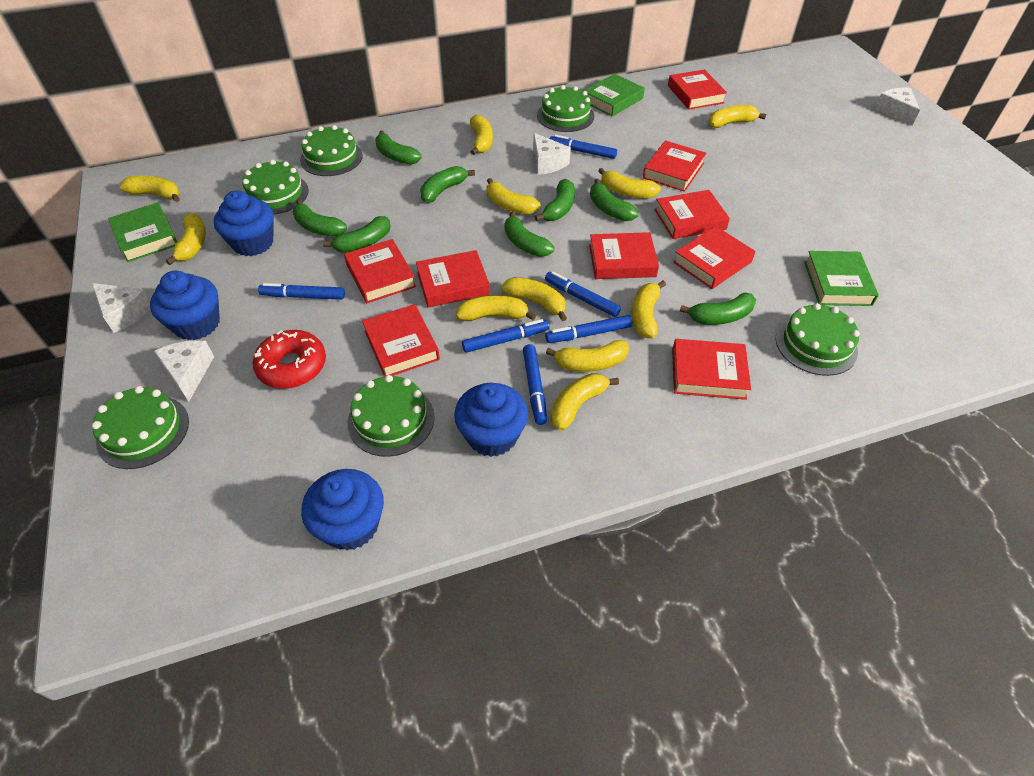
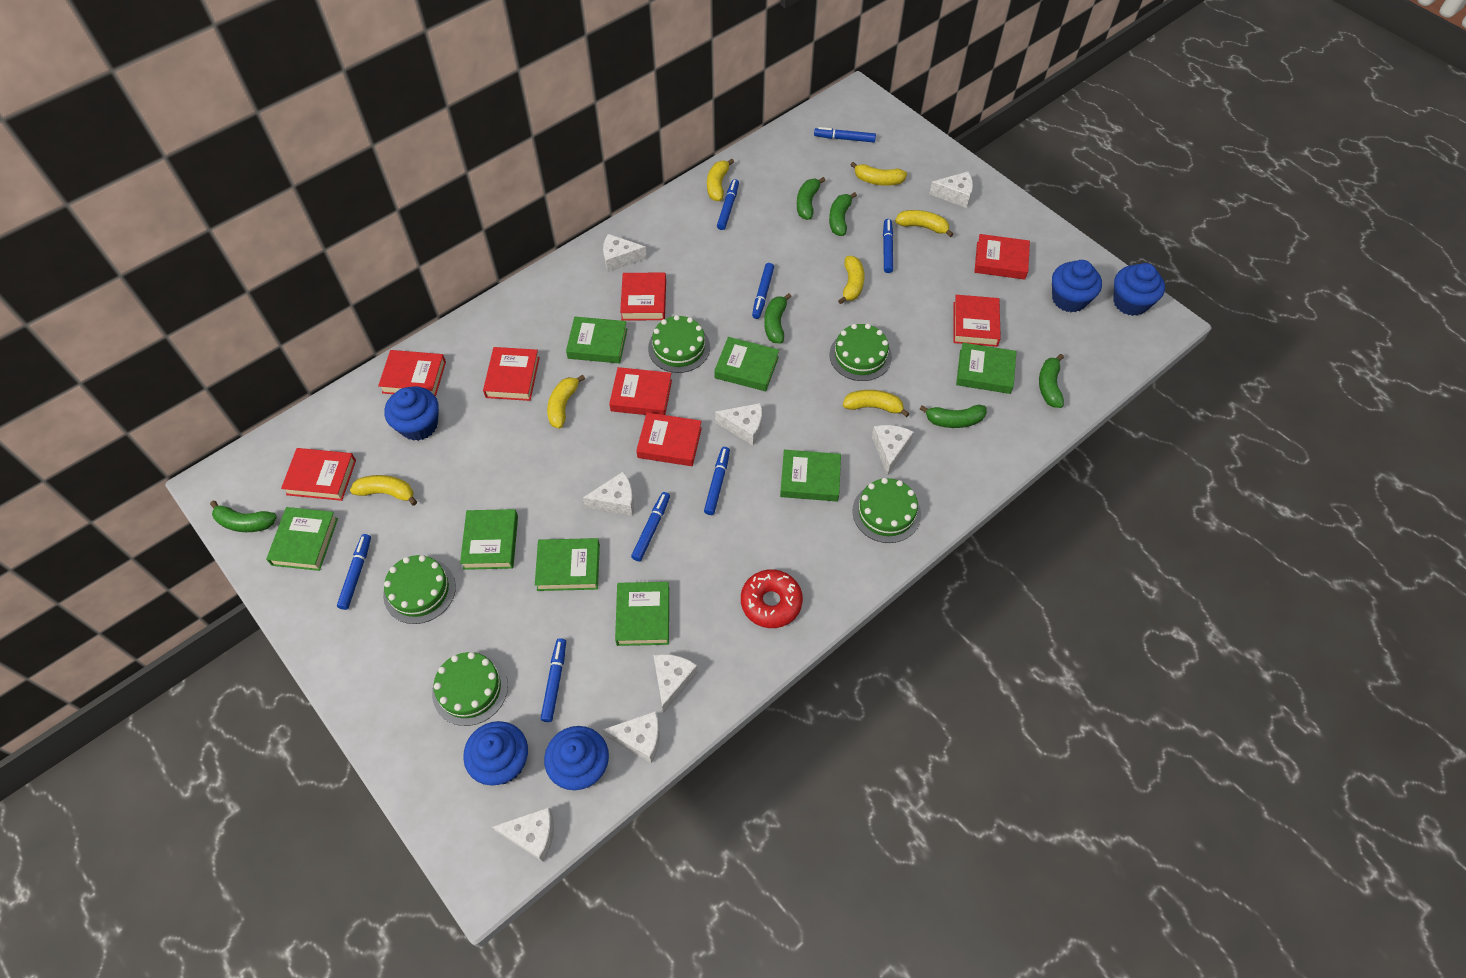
blue cupcake: 4 -> 5
blue marker: 6 -> 8
green banana: 8 -> 6
green book: 3 -> 8
green cake: 6 -> 5
red book: 9 -> 8
white cheese: 4 -> 8
yellow banana: 11 -> 7

